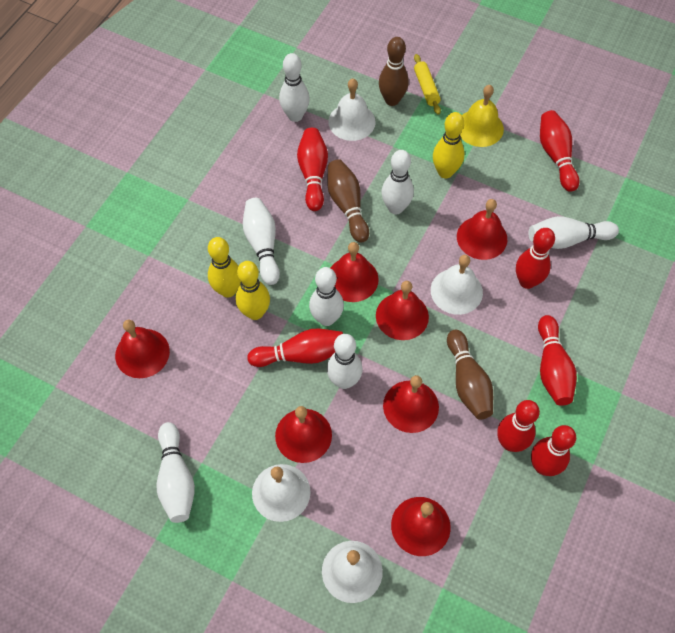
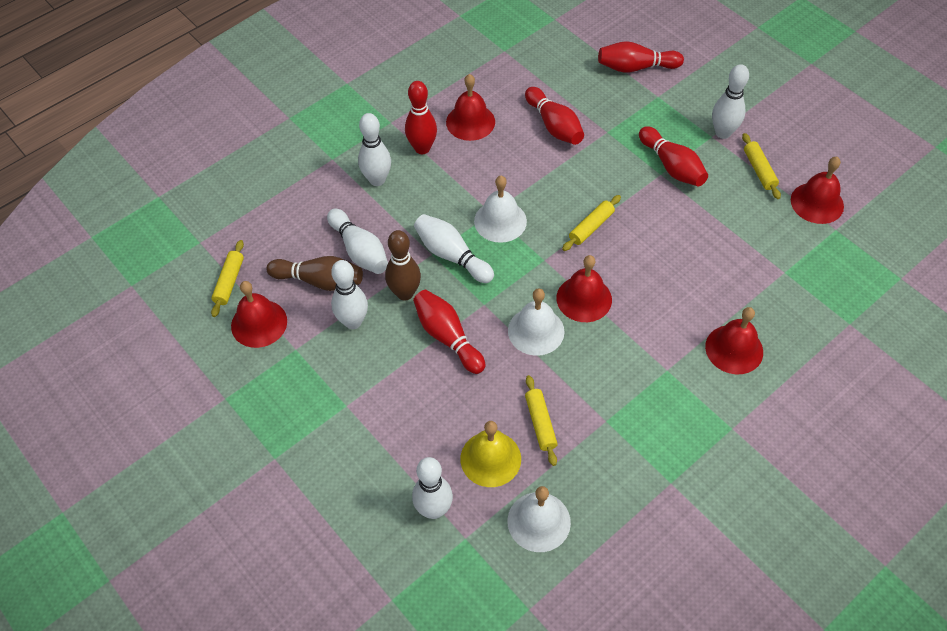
brown bowling pin: 3 -> 2
red bell: 7 -> 5
red bowling pin: 7 -> 5
white bell: 4 -> 3
white bowling pin: 7 -> 6
yellow bowling pin: 3 -> 0
yellow rolling pin: 1 -> 4

